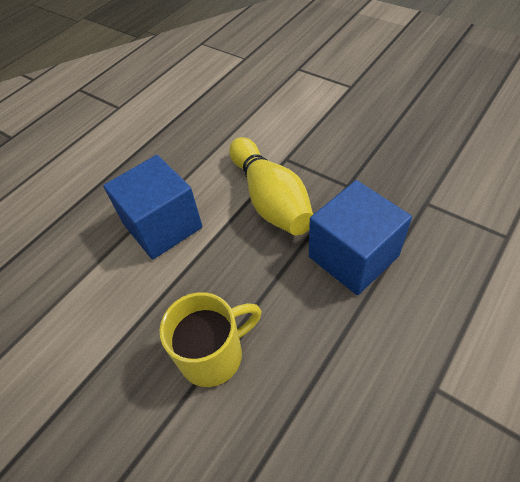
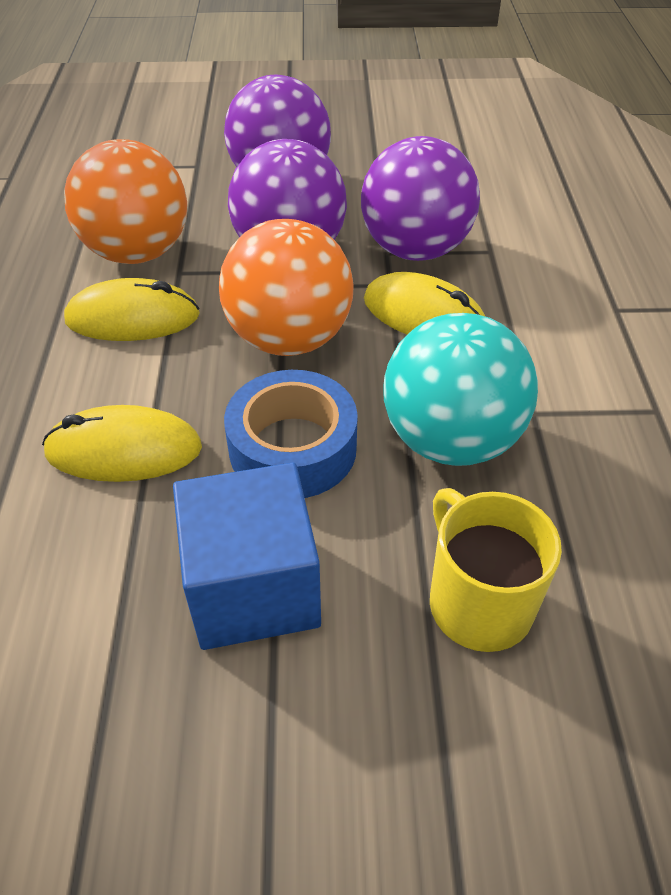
blue cube: 2 -> 1
blue tape: 0 -> 1
orange ball: 0 -> 2
purple ball: 0 -> 3
turquoise ball: 0 -> 1
yellow bowling pin: 1 -> 0
yellow mouse: 0 -> 3

